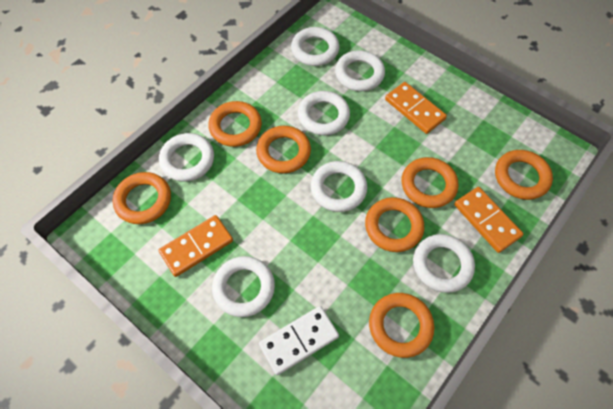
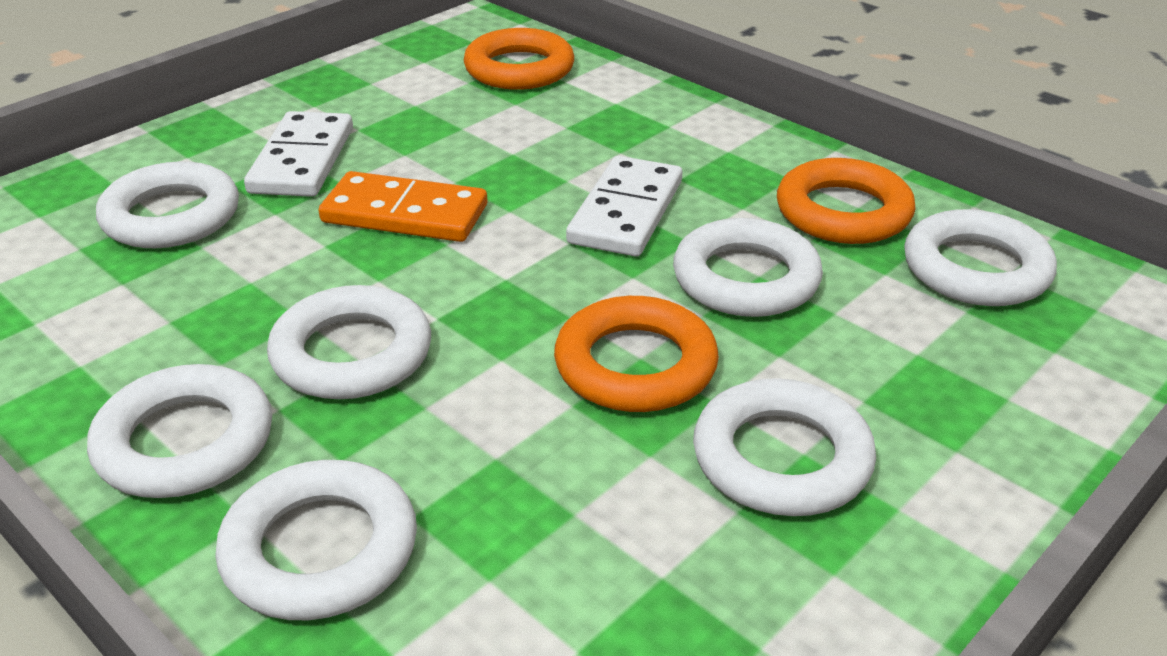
orange domino: 3 -> 1
orange ring: 7 -> 3
white domino: 1 -> 2

